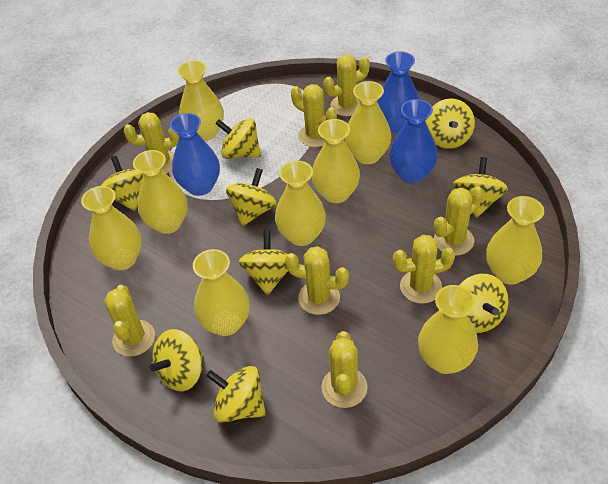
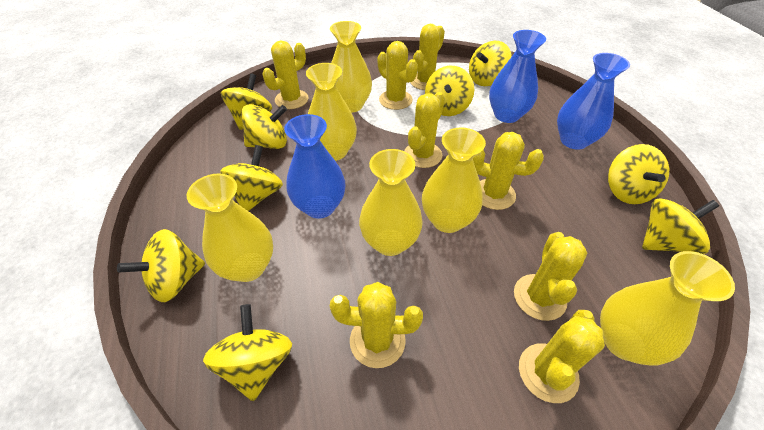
yellow vase: 9 -> 6

